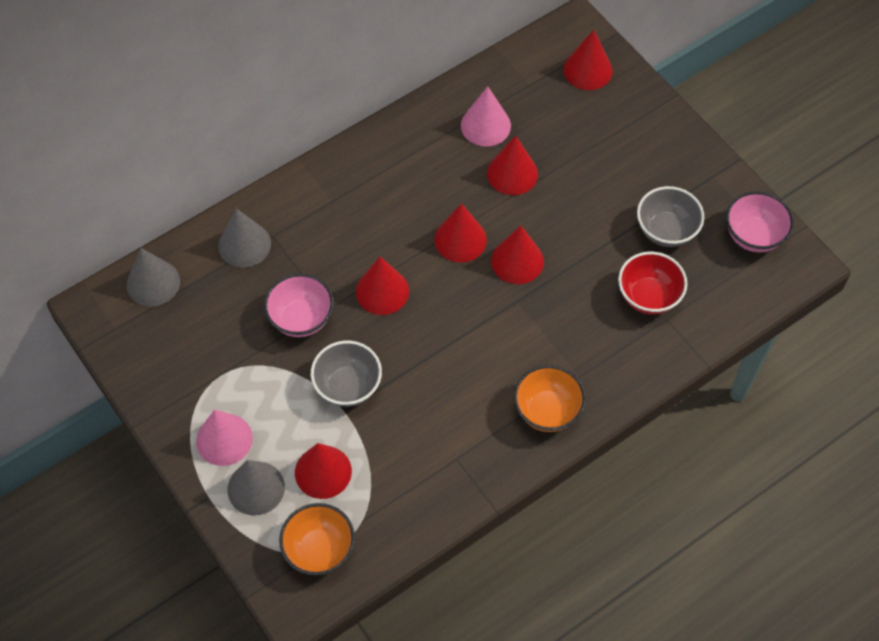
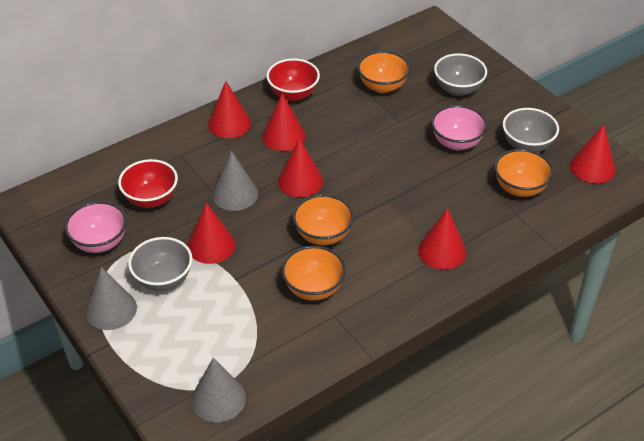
grey bowl: 2 -> 3
orange bowl: 2 -> 4
pink cone: 2 -> 0
red bowl: 1 -> 2

